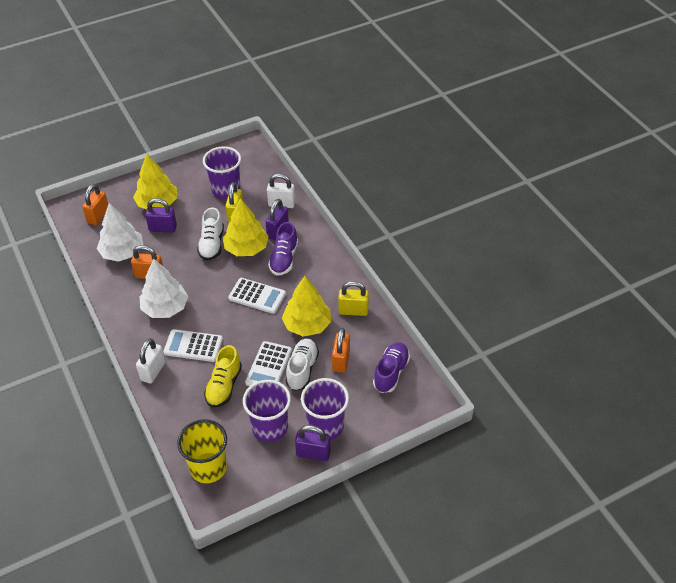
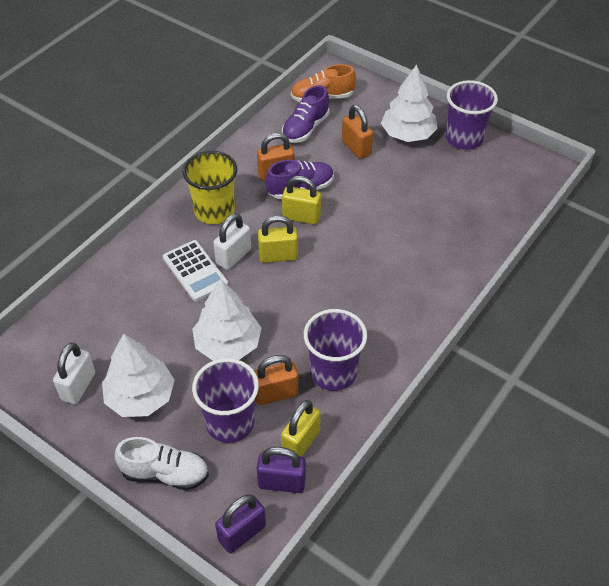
orange shoe: 0 -> 1
purple padlock: 3 -> 2
white calculator: 3 -> 1
white shoe: 2 -> 1
white tree: 2 -> 3
yellow padlock: 2 -> 3
yellow shoe: 1 -> 0
yellow tree: 3 -> 0

